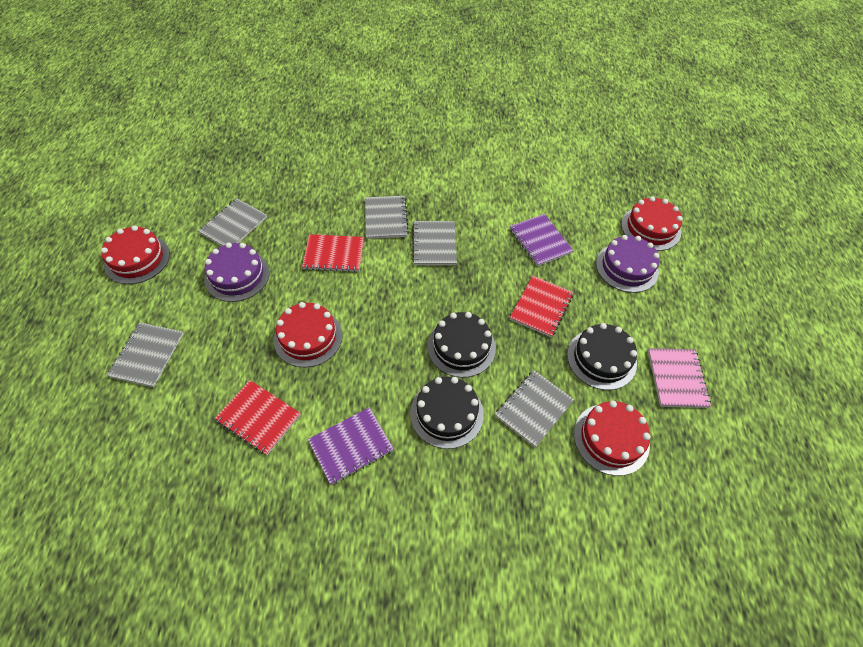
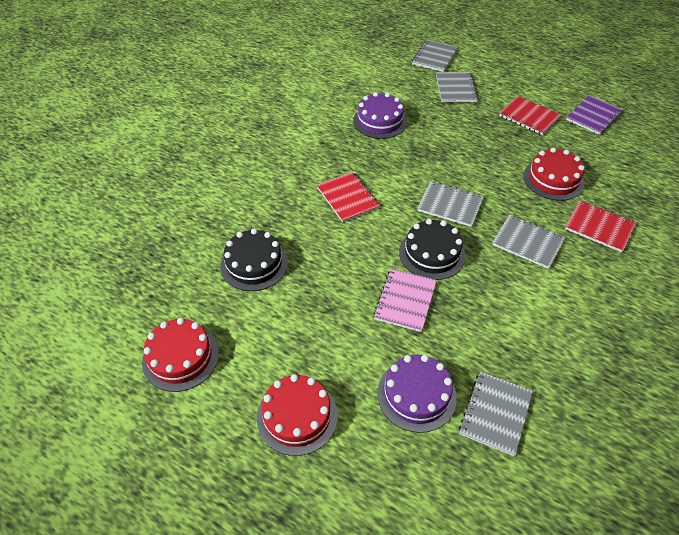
black cake: 3 -> 2
purple notebook: 2 -> 1
red cake: 4 -> 3

